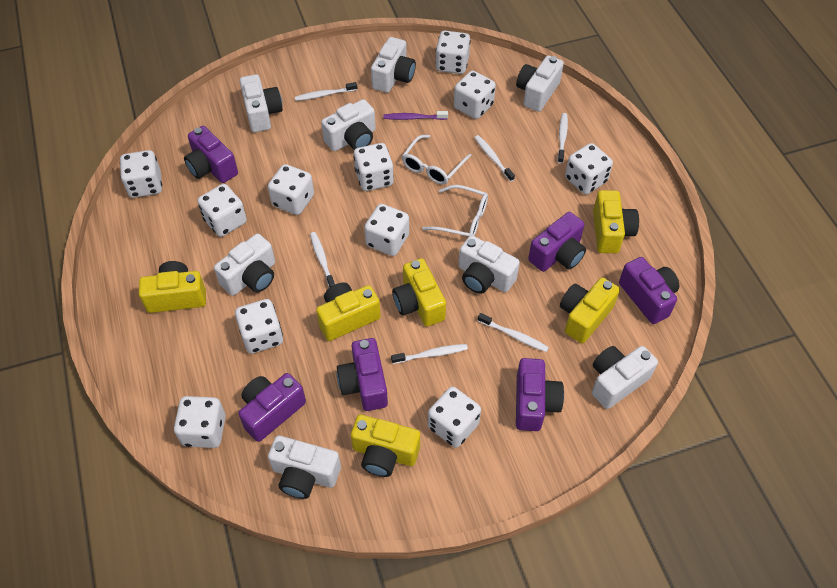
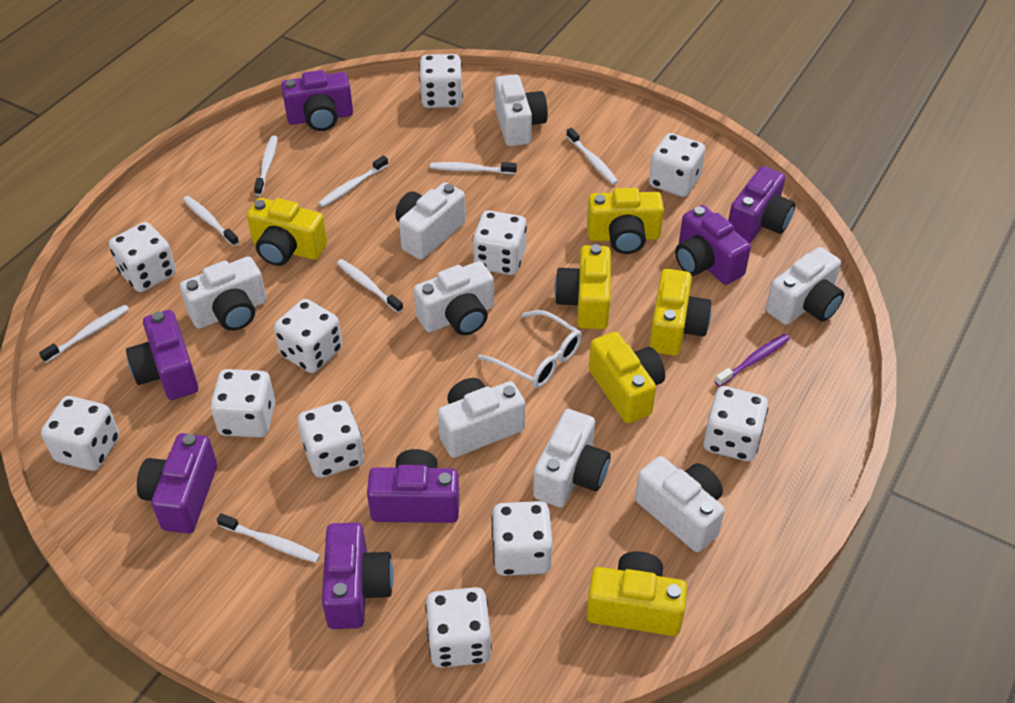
purple camera: 6 -> 7
white glasses: 2 -> 1
white toothbrush: 6 -> 8

